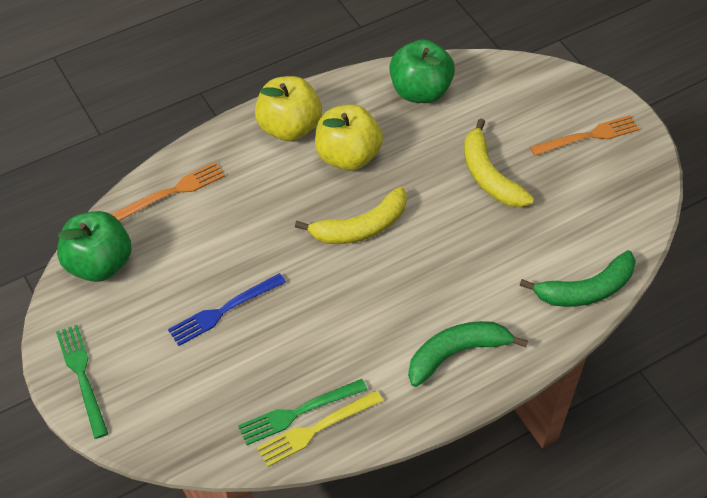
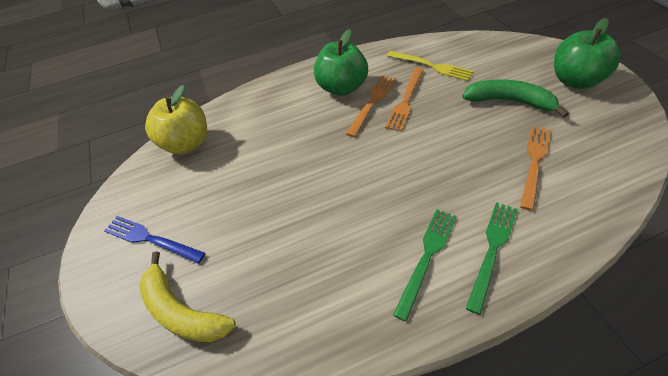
green banana: 2 -> 1
orange fork: 2 -> 3
yellow apple: 2 -> 1
yellow banana: 2 -> 1

